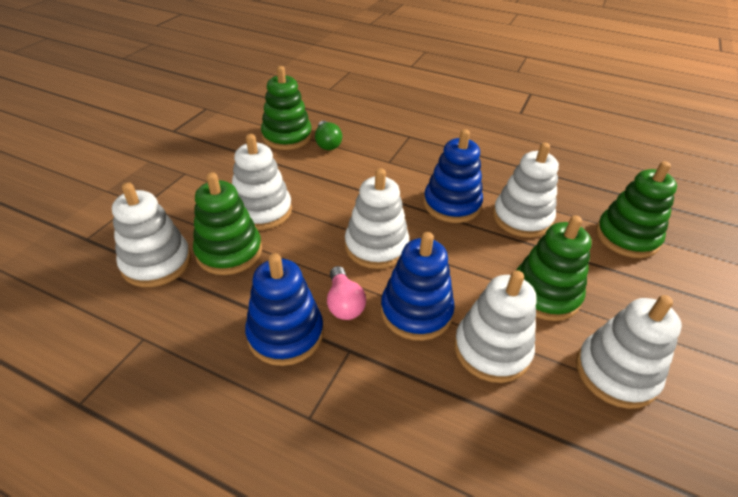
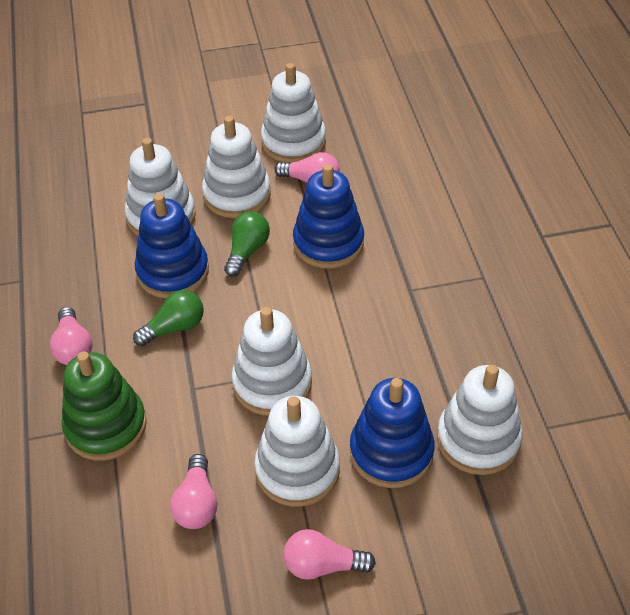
green light bulb: 1 -> 2
green stacking toy: 4 -> 1
pink light bulb: 1 -> 4

